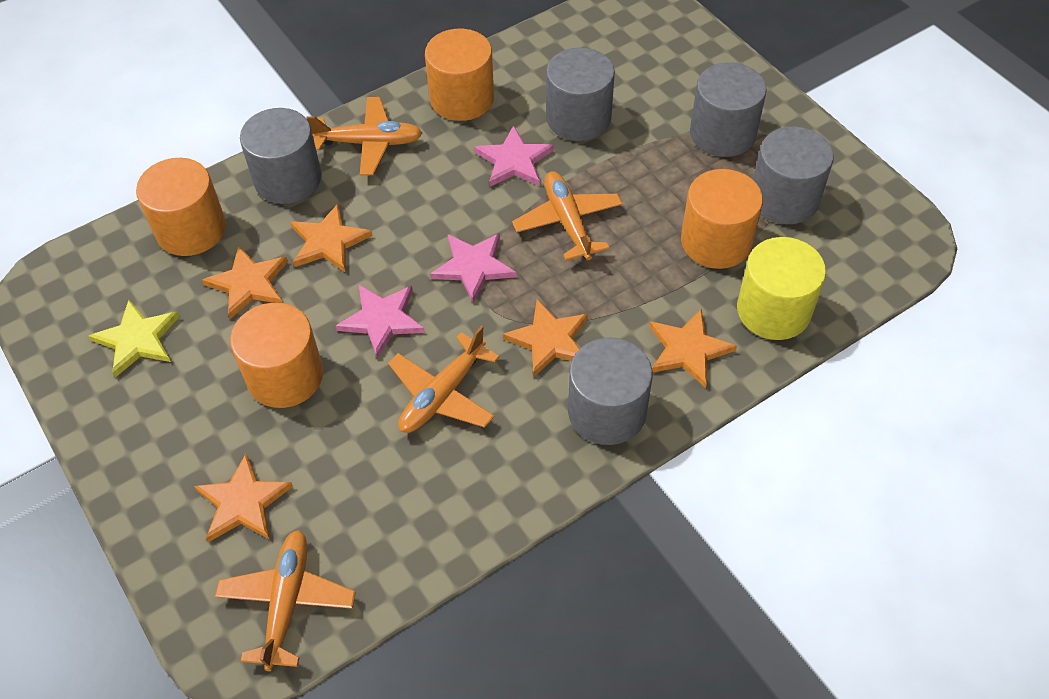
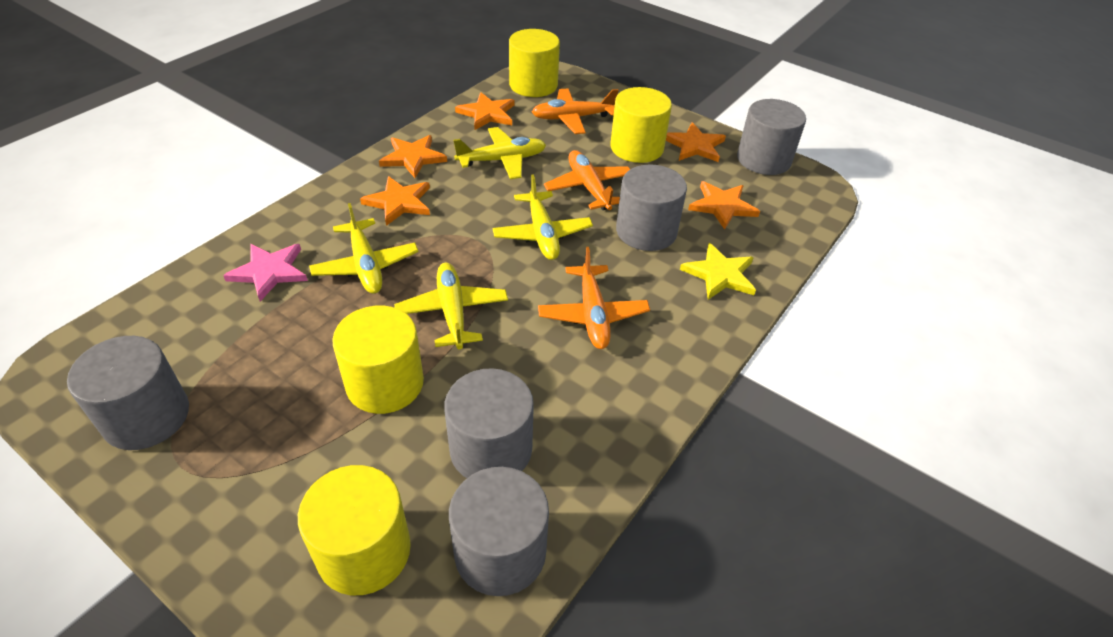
orange cylinder: 4 -> 0
orange plane: 4 -> 3
pink star: 3 -> 1
yellow cylinder: 1 -> 4
yellow plane: 0 -> 4

